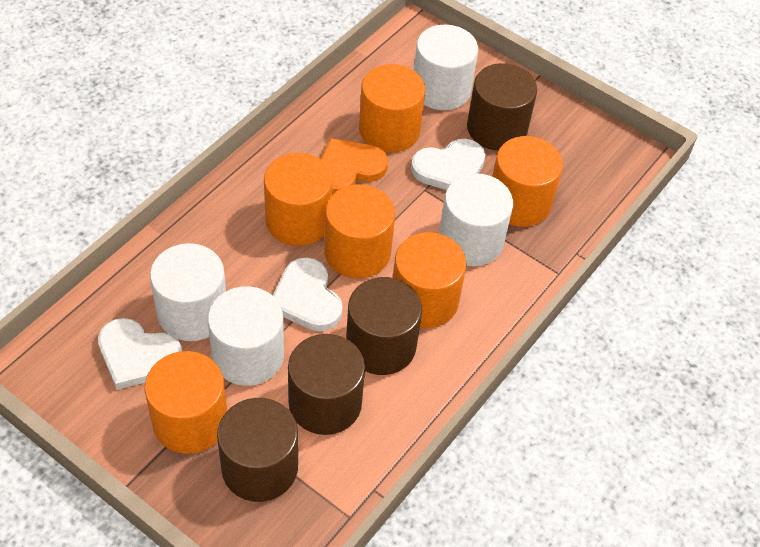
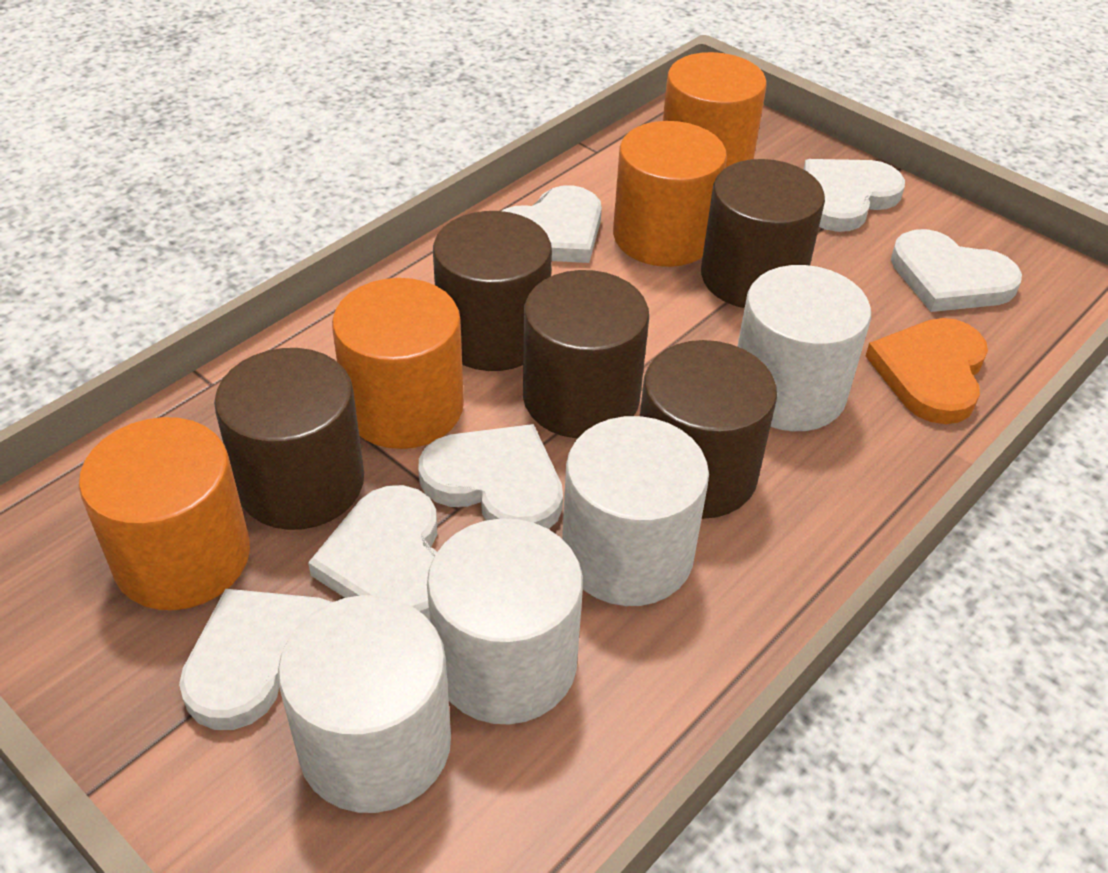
brown cylinder: 4 -> 5
orange cylinder: 6 -> 4
white heart: 3 -> 6

